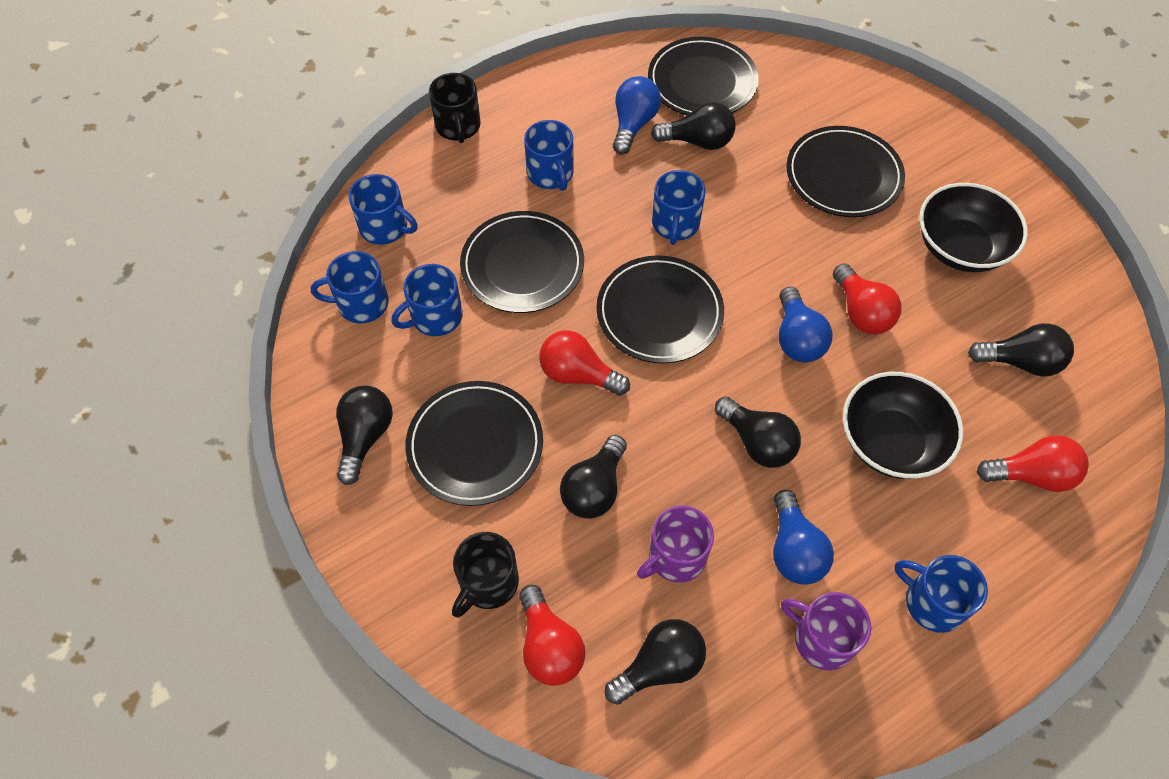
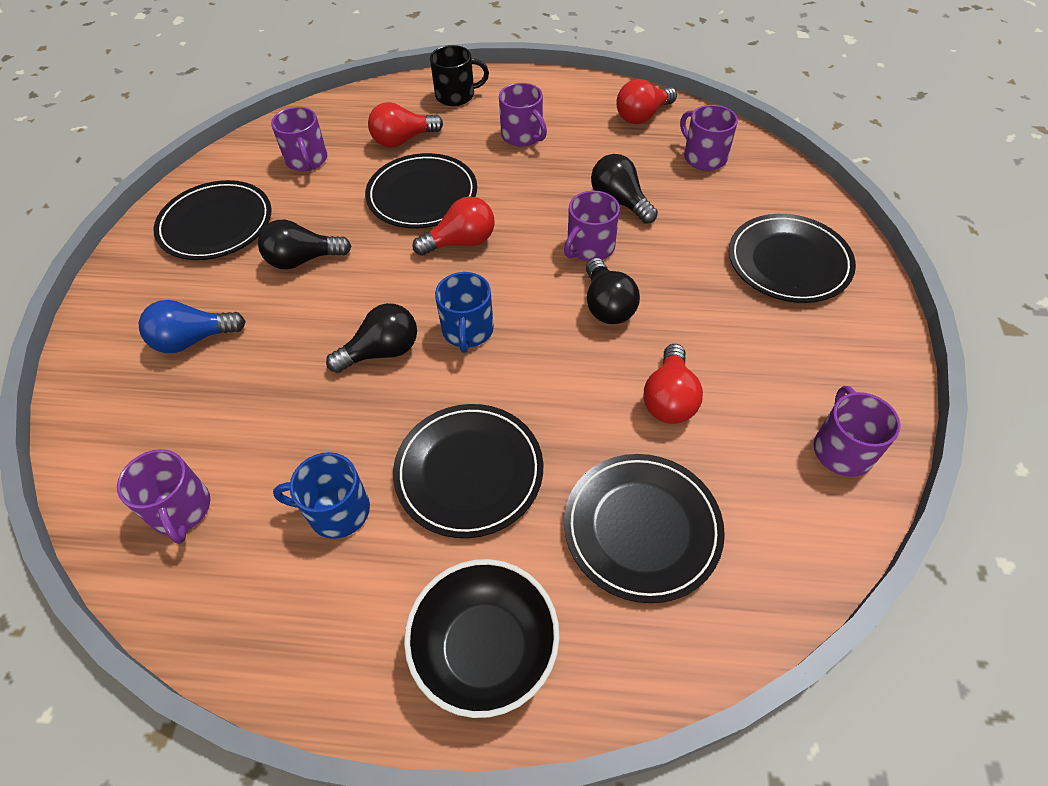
black bowl: 2 -> 1
black light bulb: 6 -> 4
black mug: 2 -> 1
blue light bulb: 3 -> 1
blue mug: 6 -> 2
purple mug: 2 -> 6

